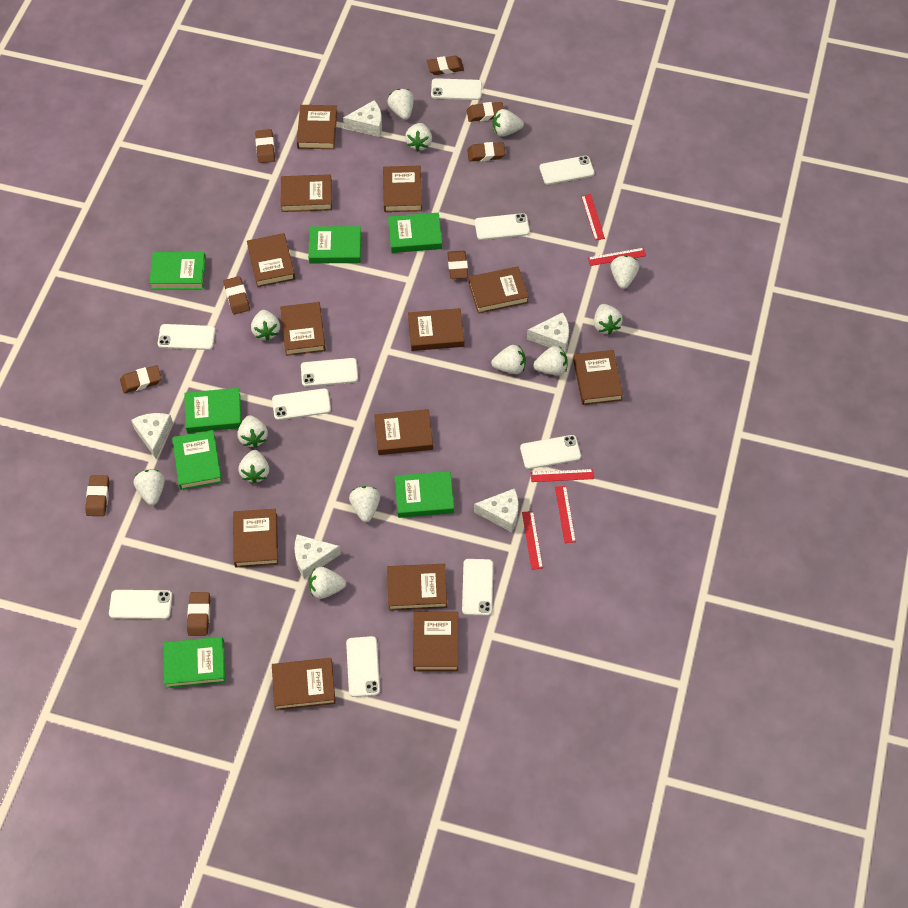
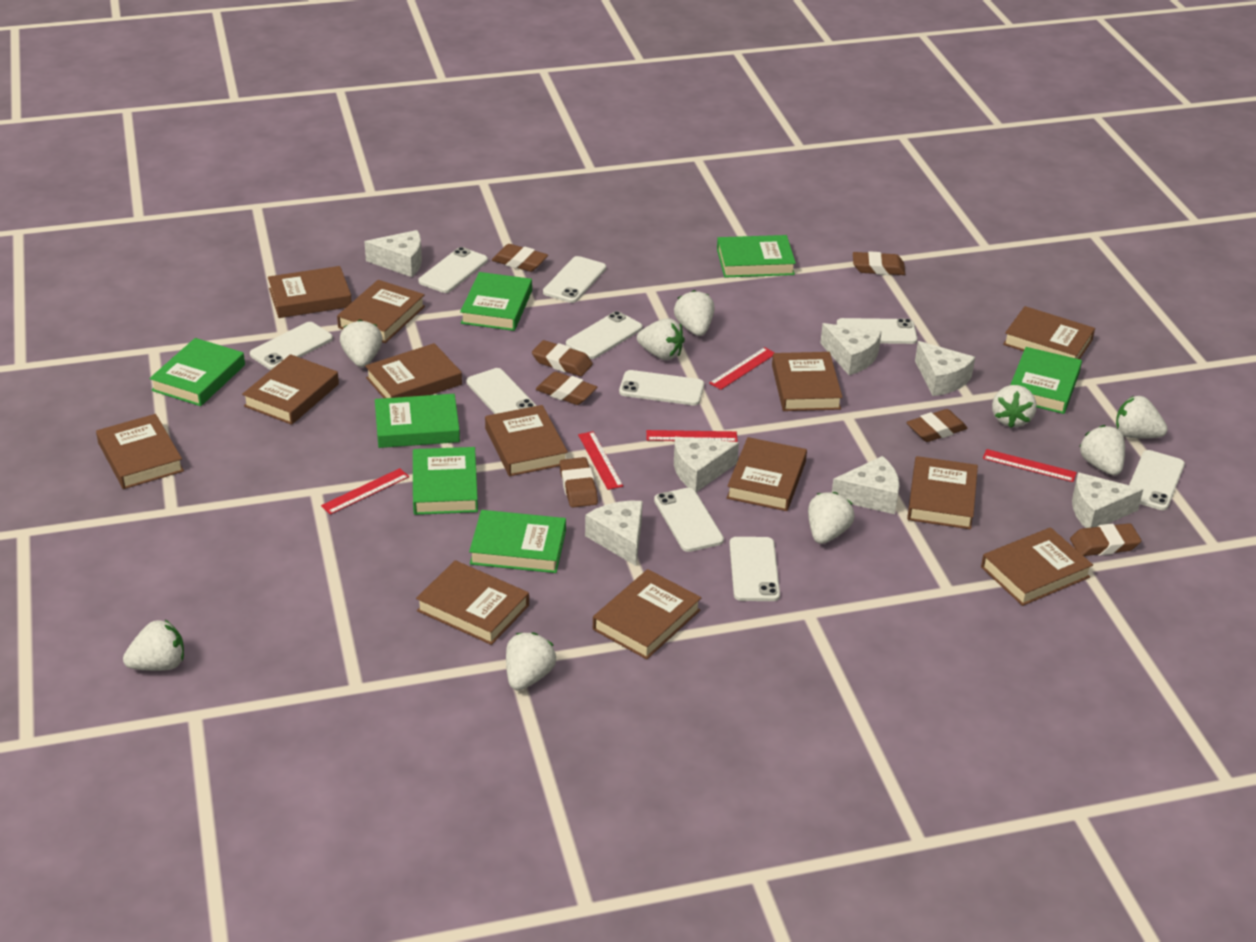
brown eraser: 9 -> 7
white cheese: 5 -> 7
white strawberry: 13 -> 9

